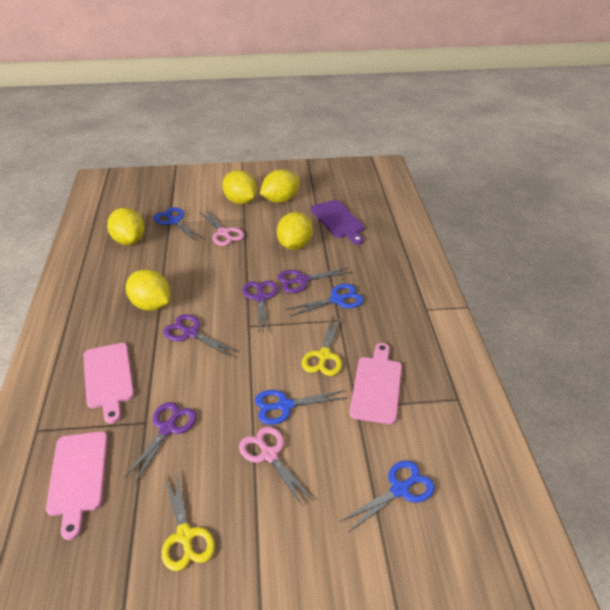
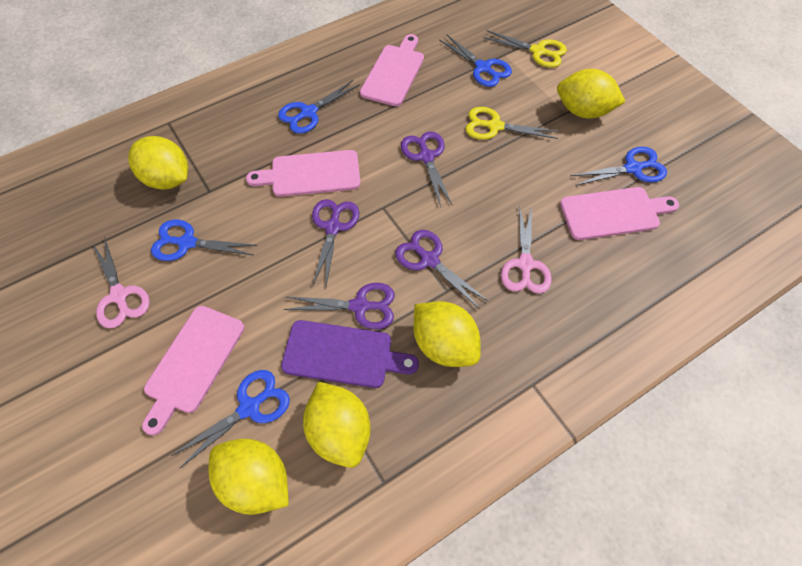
blue scissors: 4 -> 5
pink cutting board: 3 -> 4

